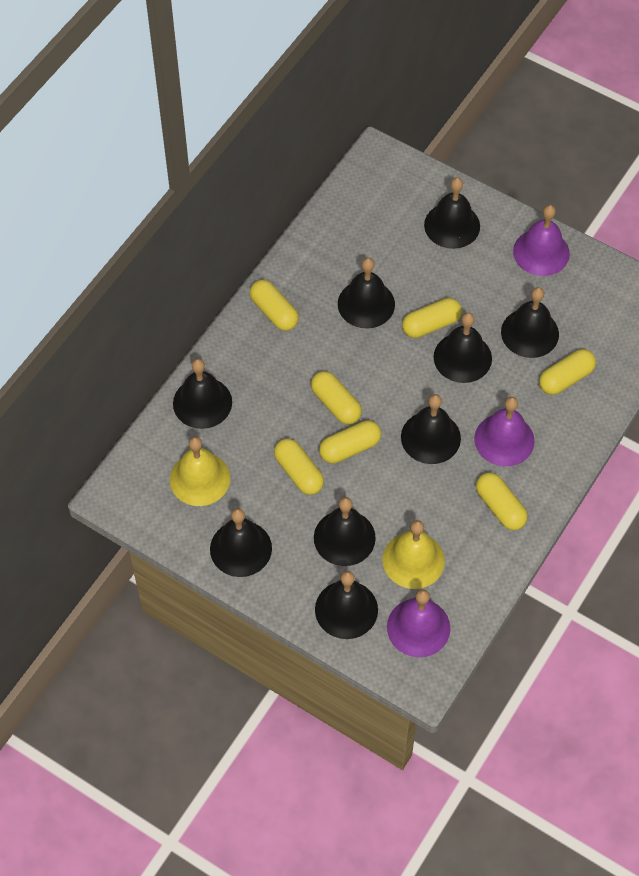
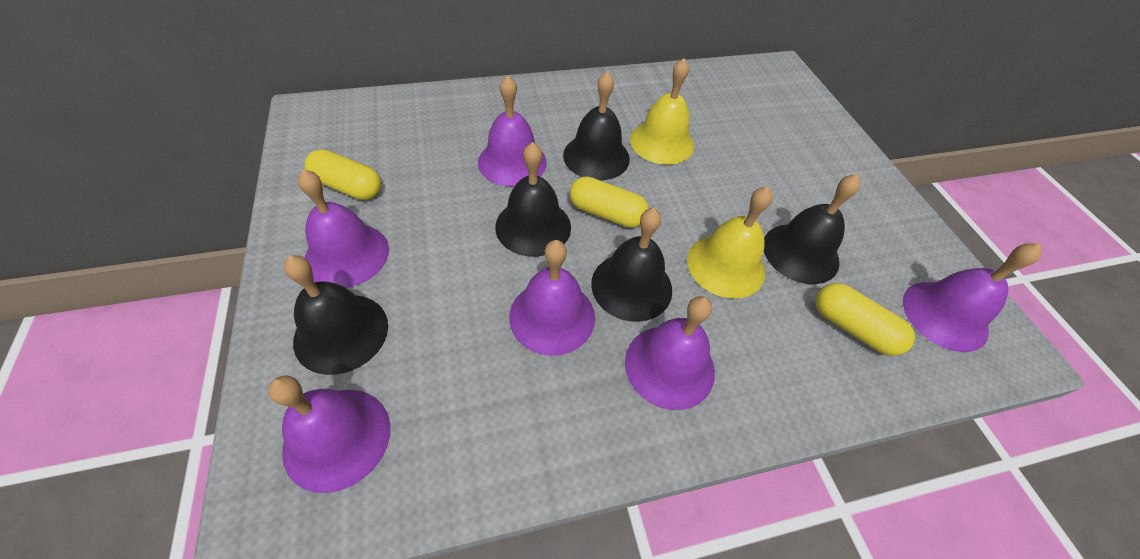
black bell: 9 -> 5
purple bell: 3 -> 6
yellow capsule: 7 -> 3

